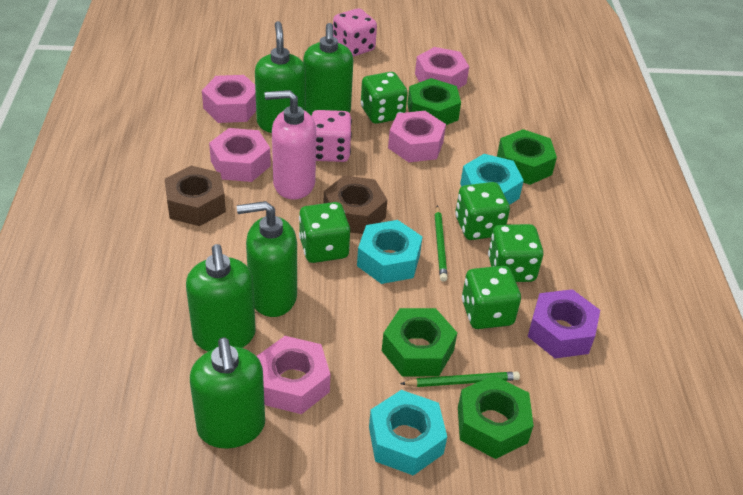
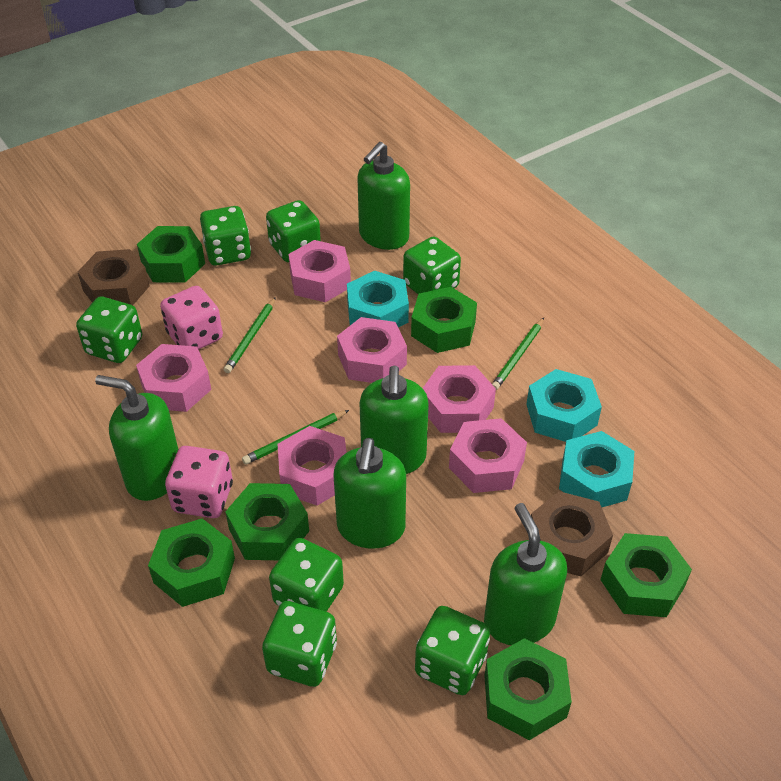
green dice: 5 -> 7
green nut: 4 -> 6
green pencil: 2 -> 3
pink nut: 5 -> 6
pink soap dispenser: 1 -> 0
purple nut: 1 -> 0

